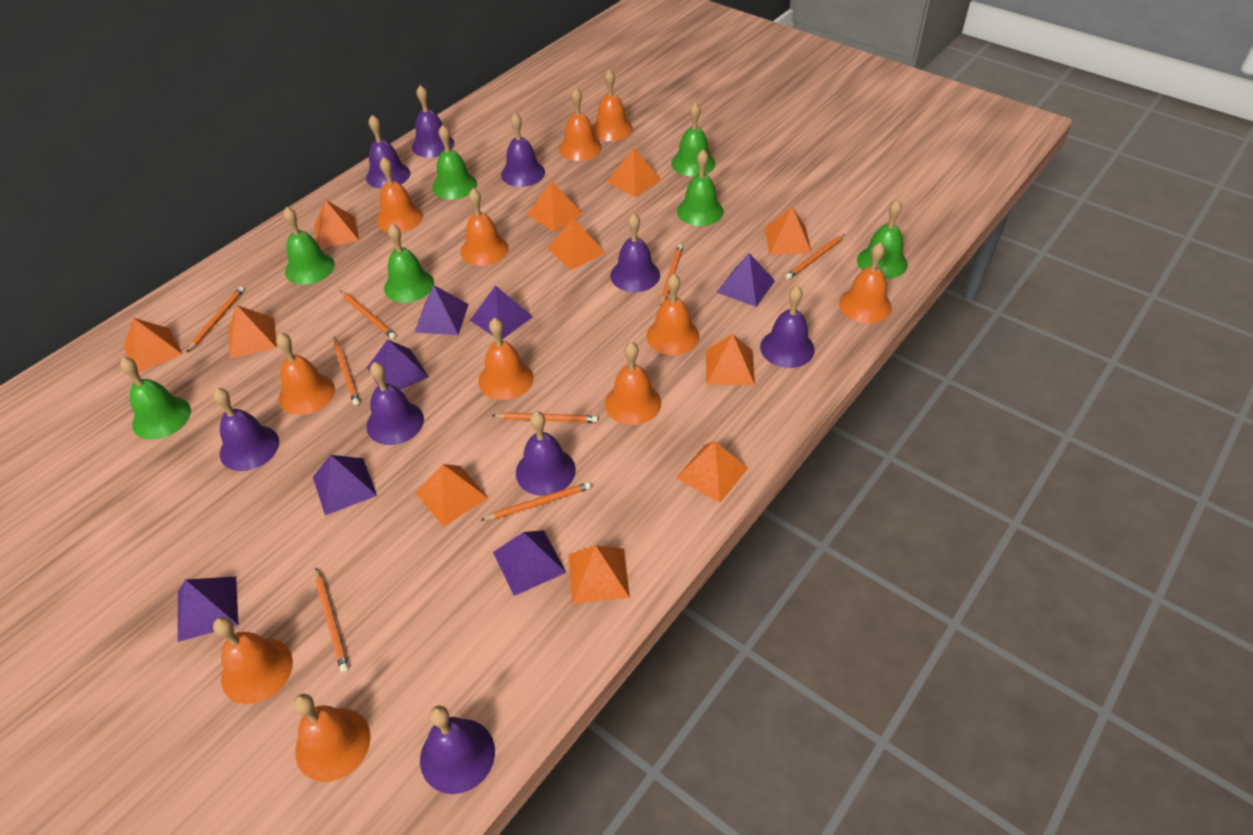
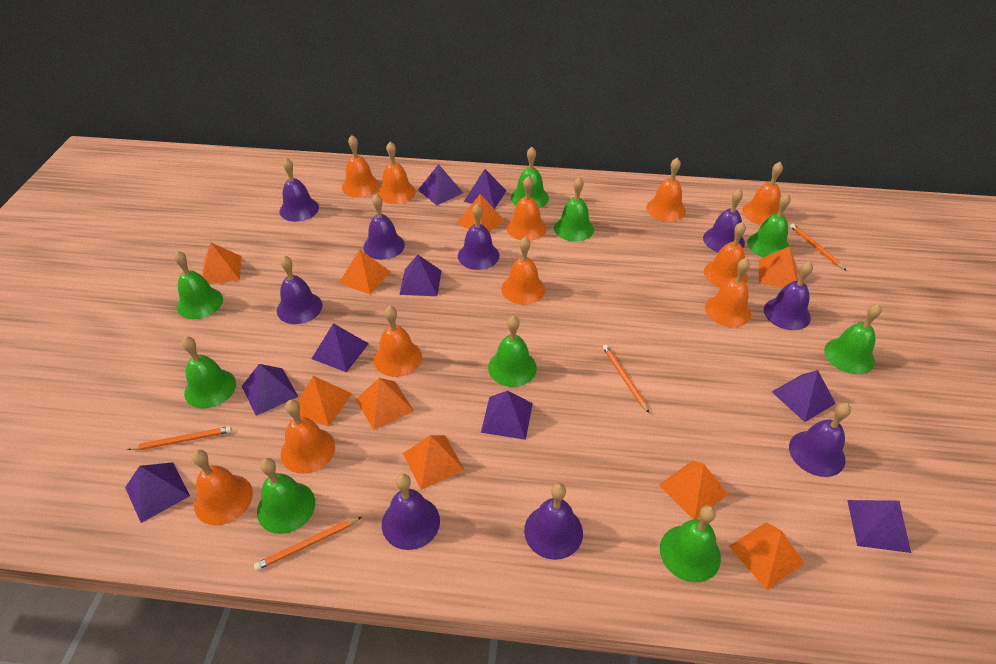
green bell: 7 -> 9
orange pencil: 8 -> 4
orange pyramid: 11 -> 9
purple pyramid: 7 -> 9

